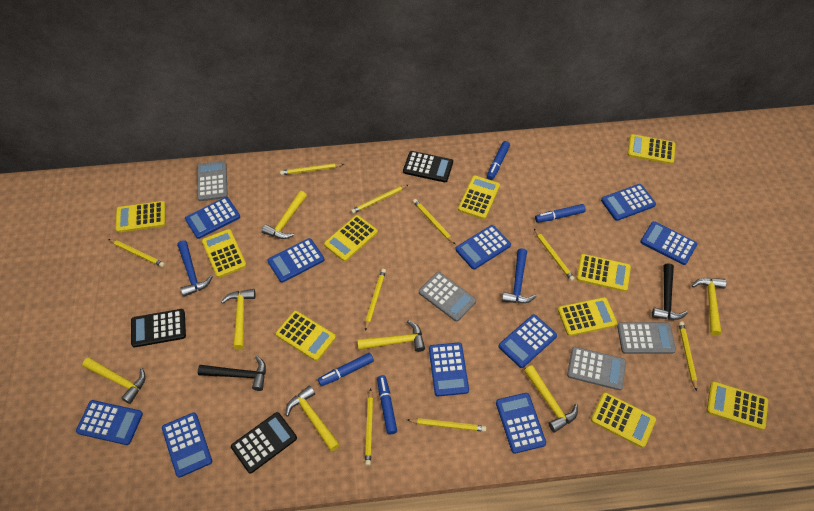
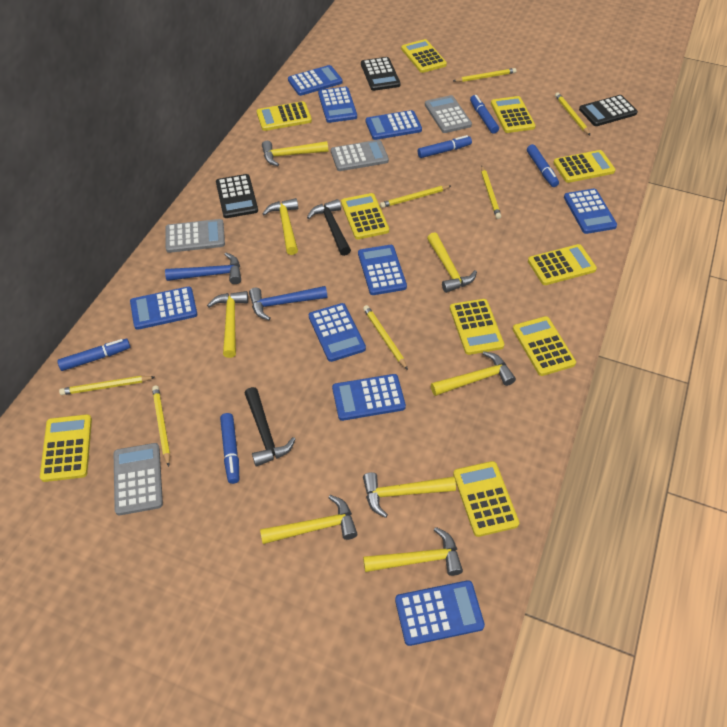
blue calculator: 10 -> 9
blue marker: 4 -> 5
yellow hammer: 7 -> 8
yellow pencil: 9 -> 7

